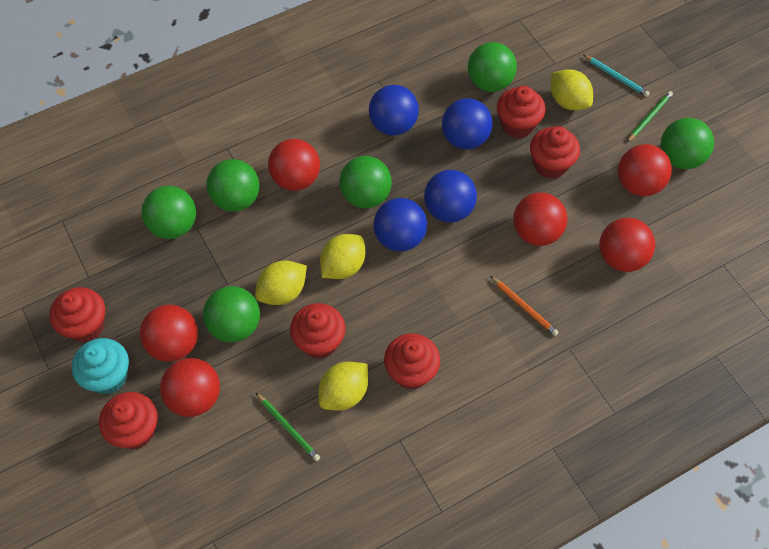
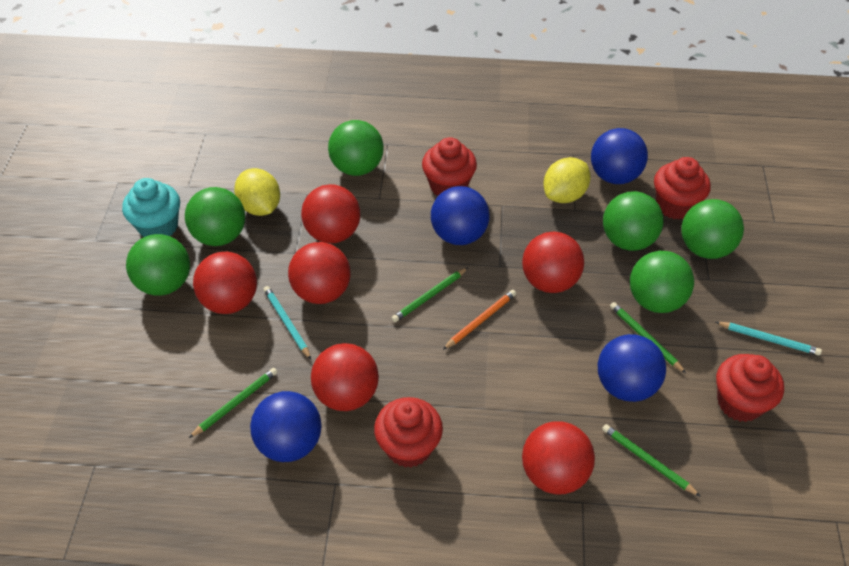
green pencil: 2 -> 4
red cupcake: 6 -> 4
turquoise pencil: 1 -> 2
yellow lemon: 4 -> 2

